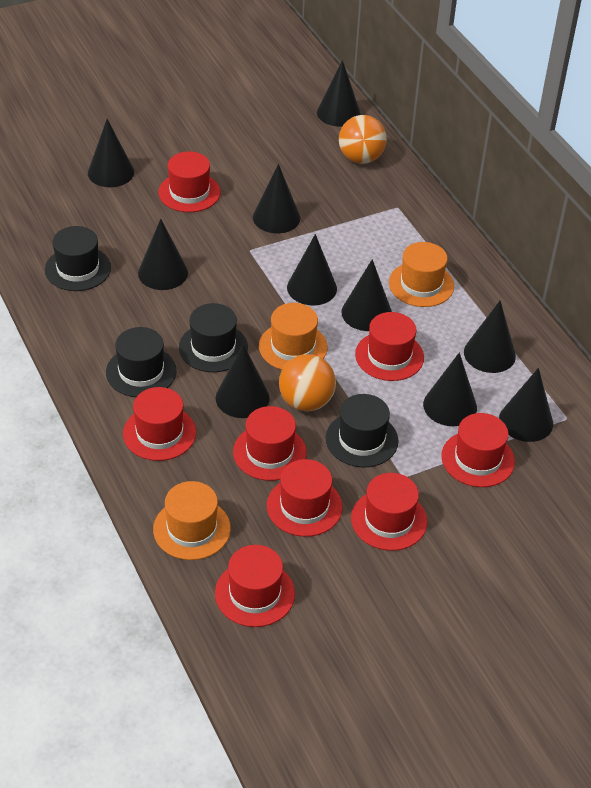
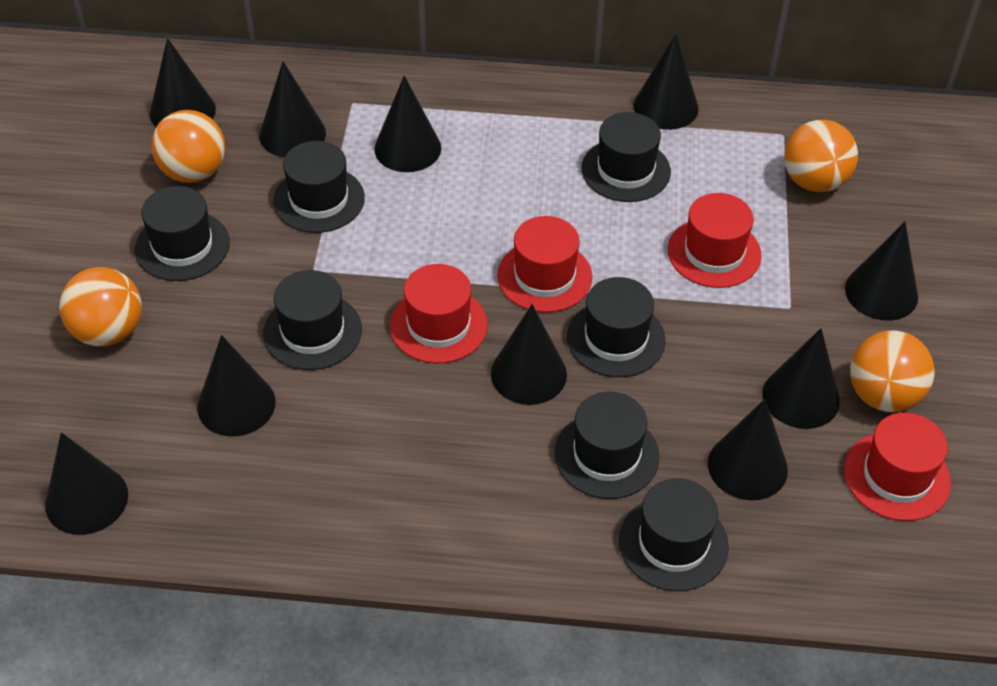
black hat: 4 -> 7
orange ball: 2 -> 4
orange hat: 3 -> 0
red hat: 8 -> 4

